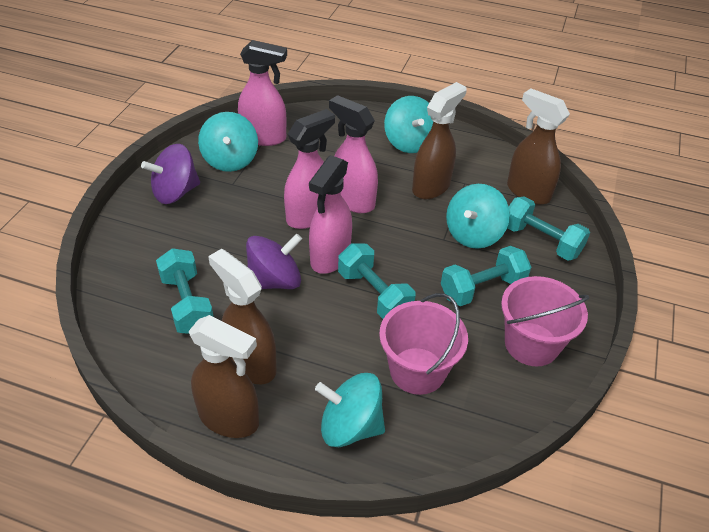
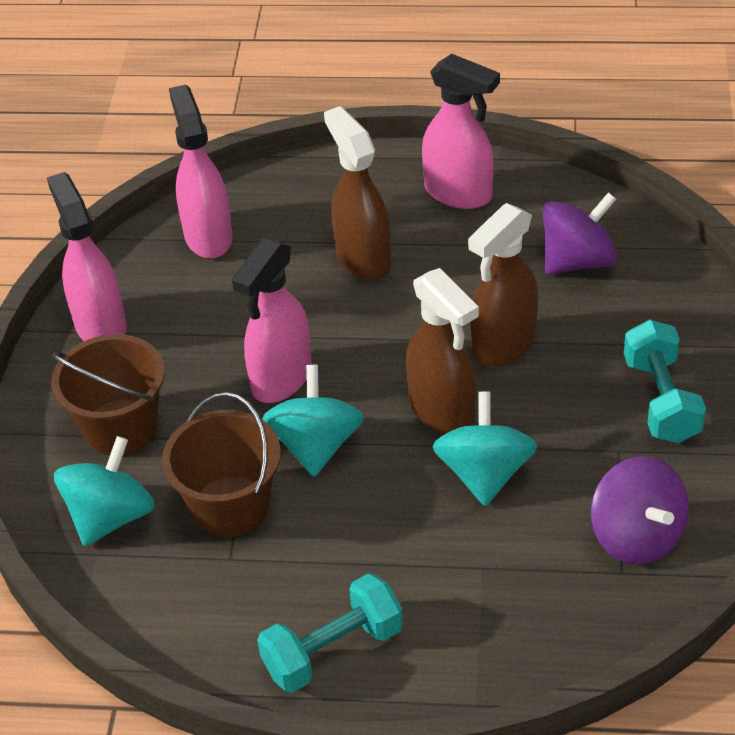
brown bucket: 0 -> 2
brown spray bottle: 4 -> 3
pink bucket: 2 -> 0
turquoise dumbbell: 4 -> 2
turquoise spinning top: 4 -> 3

